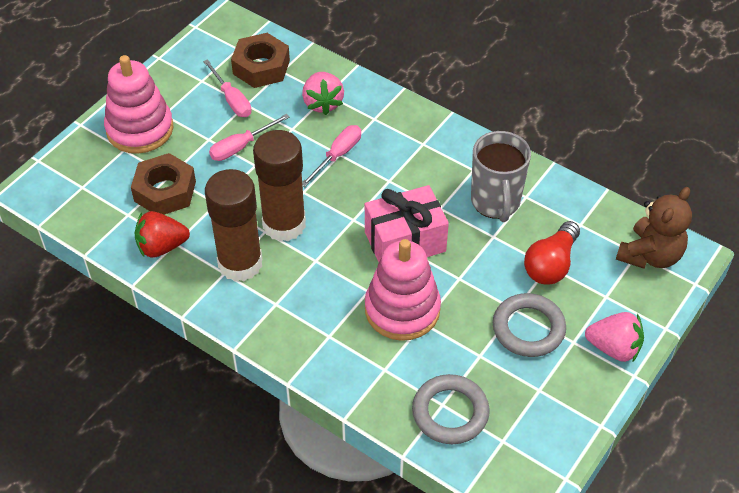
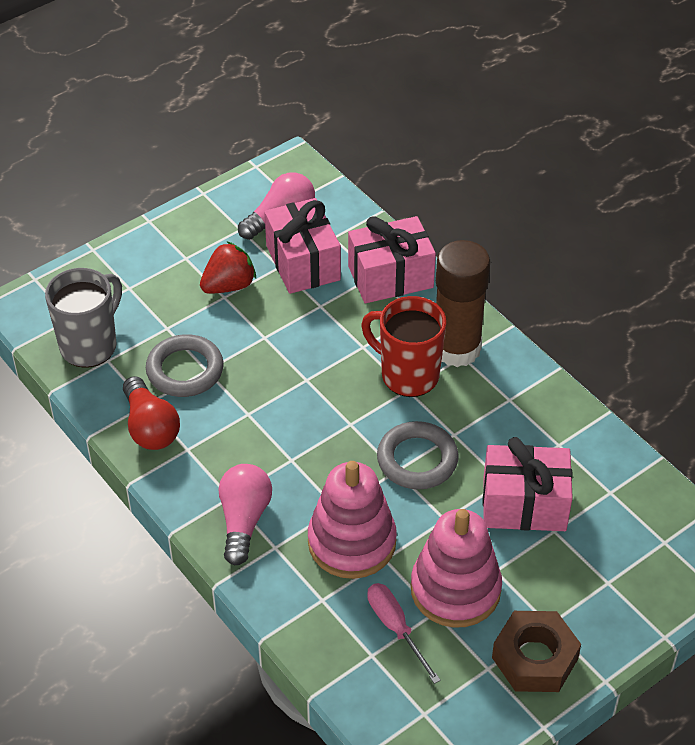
brown glue stick: 2 -> 1
brown nut: 2 -> 1
brown teddy bear: 1 -> 0
pink gift: 1 -> 3
pink light bulb: 0 -> 2
pink screwdriver: 3 -> 1
pink strawberry: 2 -> 0
red mug: 0 -> 1

